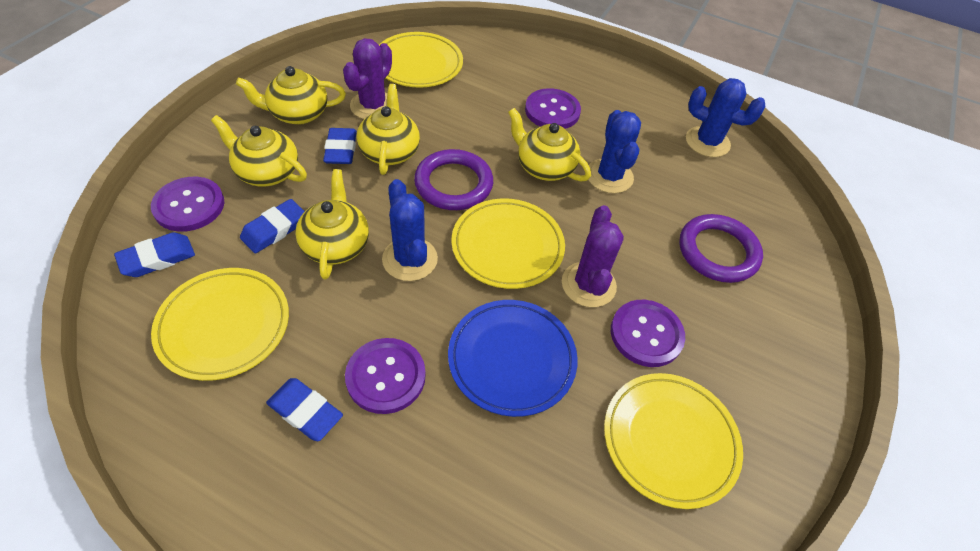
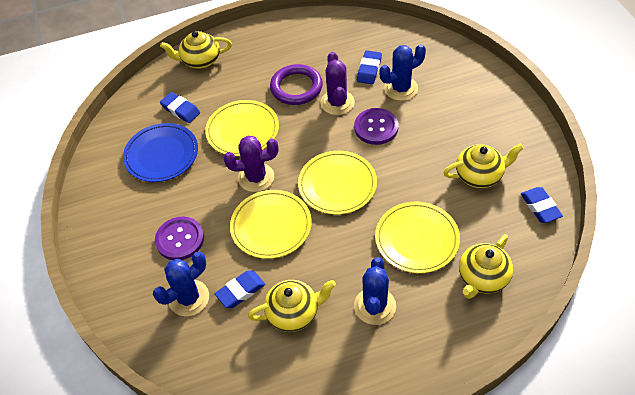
purple button: 4 -> 2
purple ring: 2 -> 1
yellow teapot: 5 -> 4

